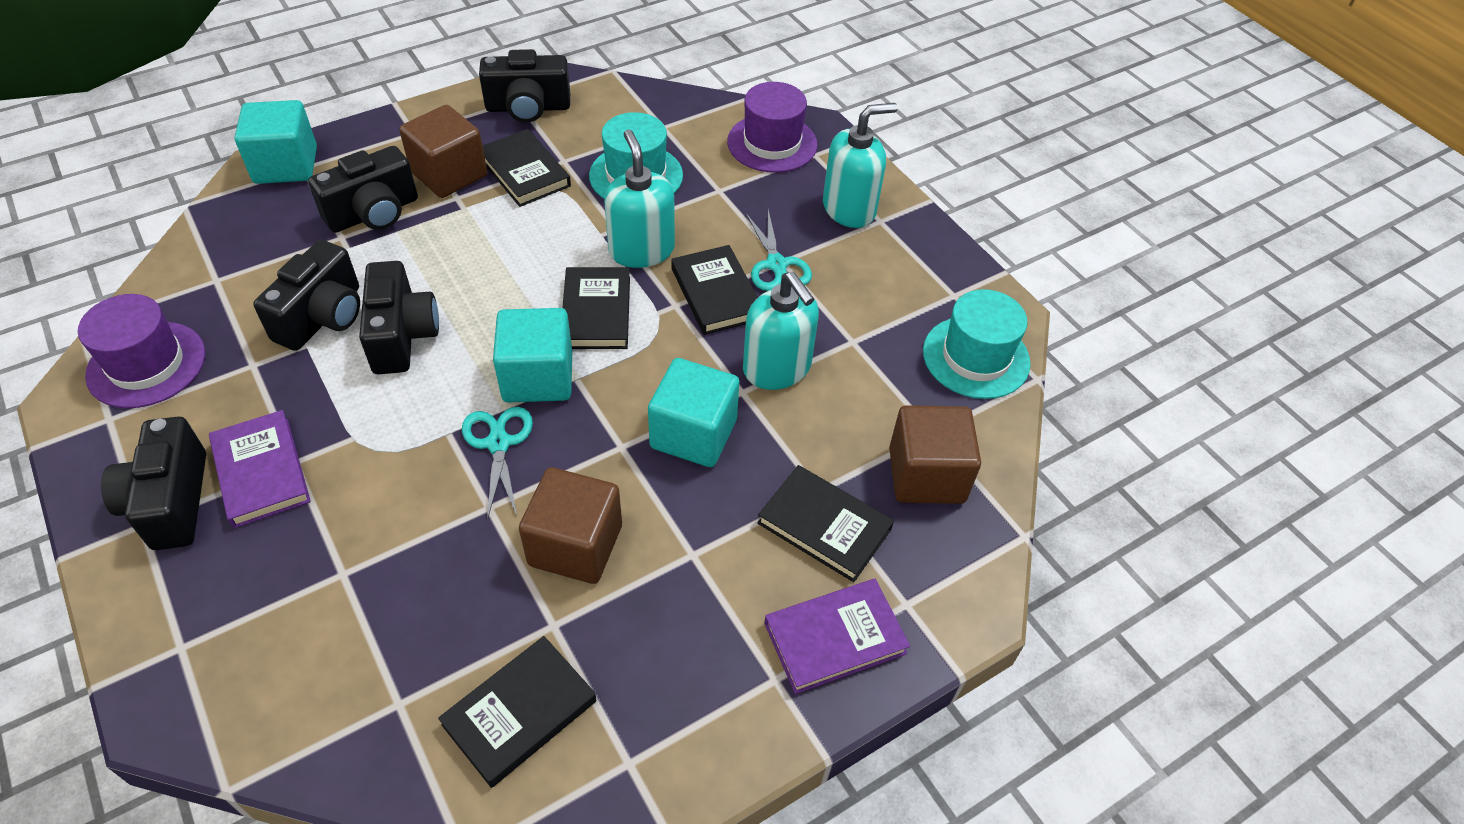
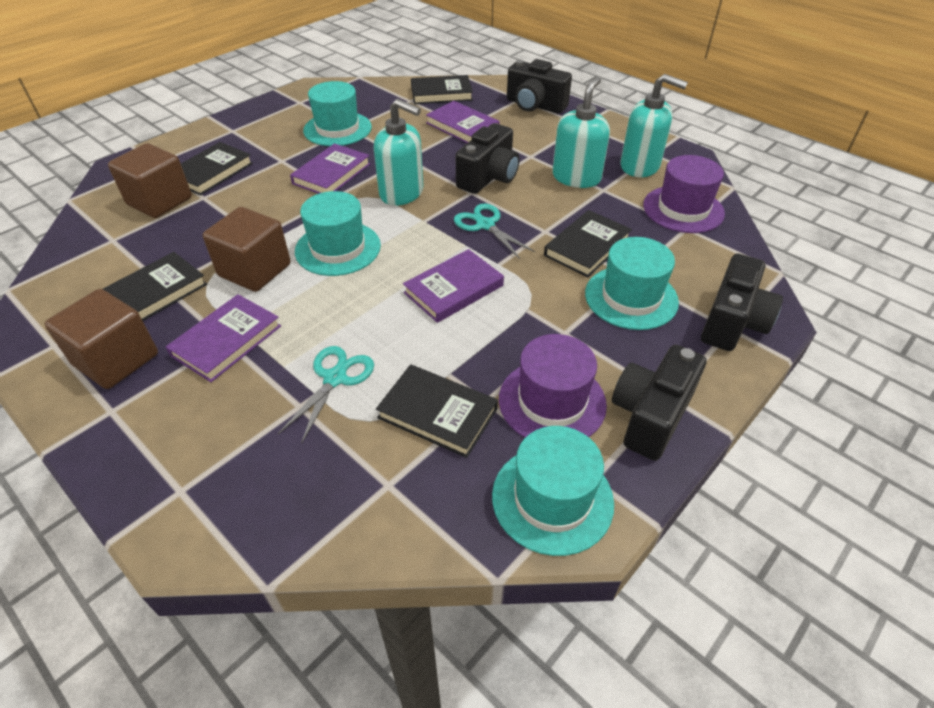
black camera: 5 -> 4
purple book: 2 -> 4
turquoise cube: 3 -> 0
turquoise hat: 2 -> 4

